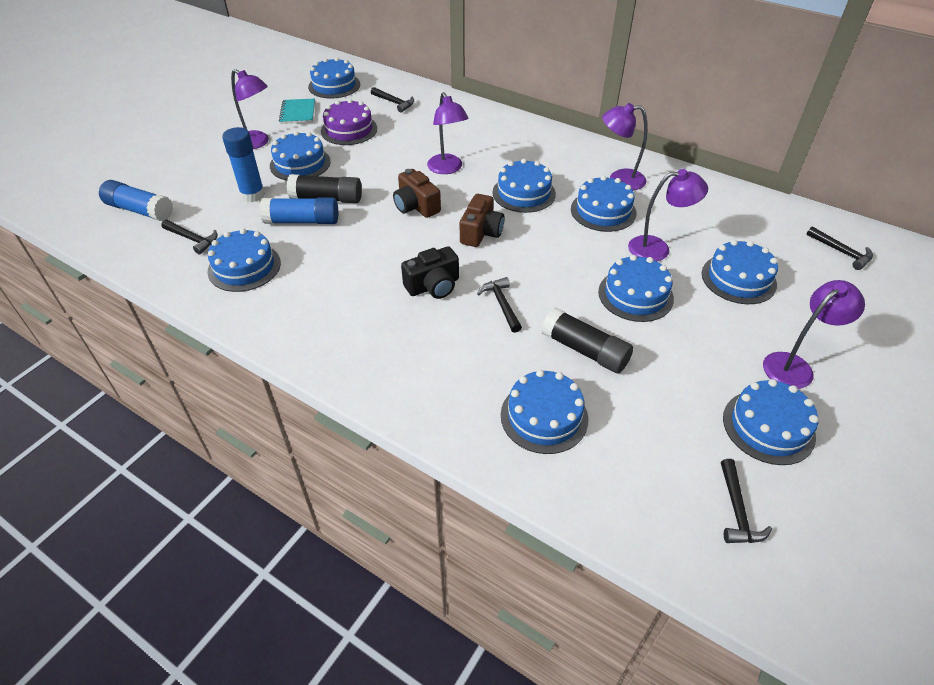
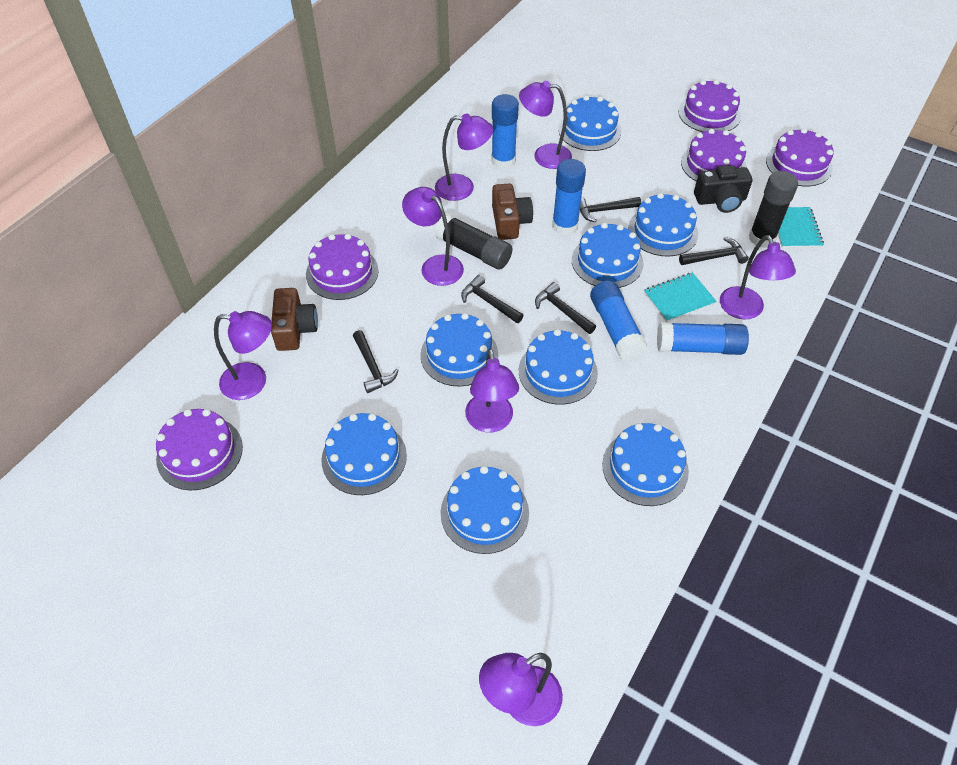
blue cake: 9 -> 8
blue glue stick: 3 -> 4
purple cake: 1 -> 5
purple lamp: 5 -> 7
turquoise notebook: 1 -> 2

